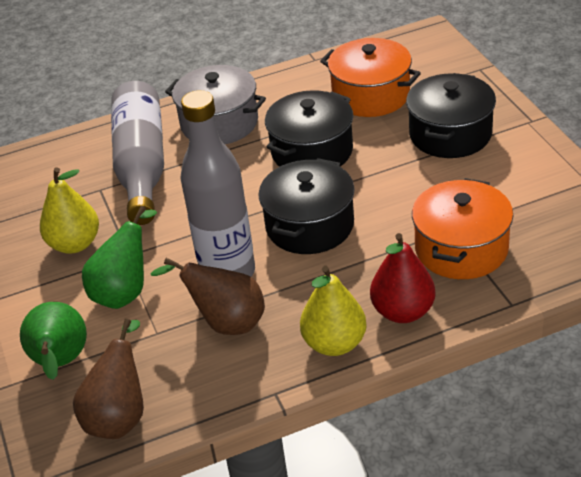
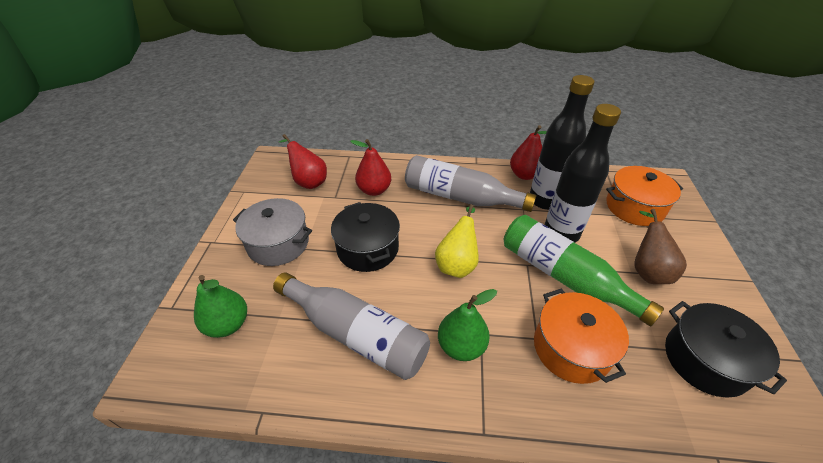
black bottle: 0 -> 2
black pot: 3 -> 2
brown pear: 2 -> 1
green bottle: 0 -> 1
red pear: 1 -> 3
yellow pear: 2 -> 1

